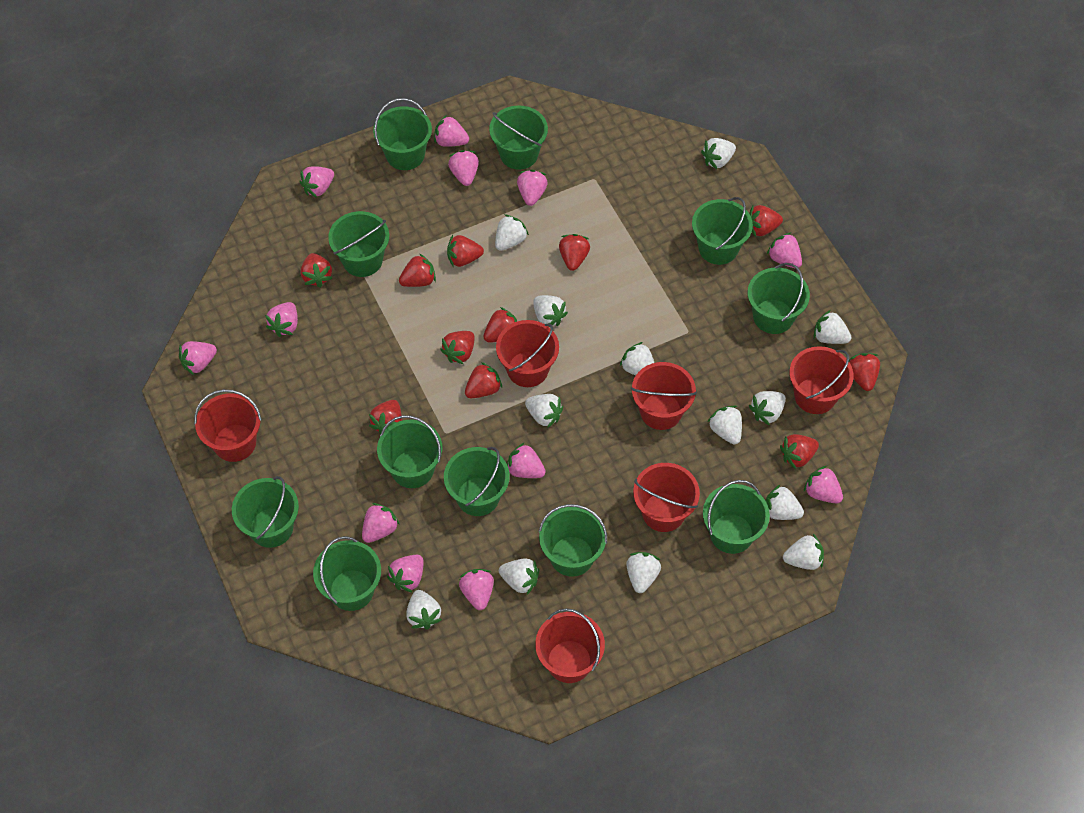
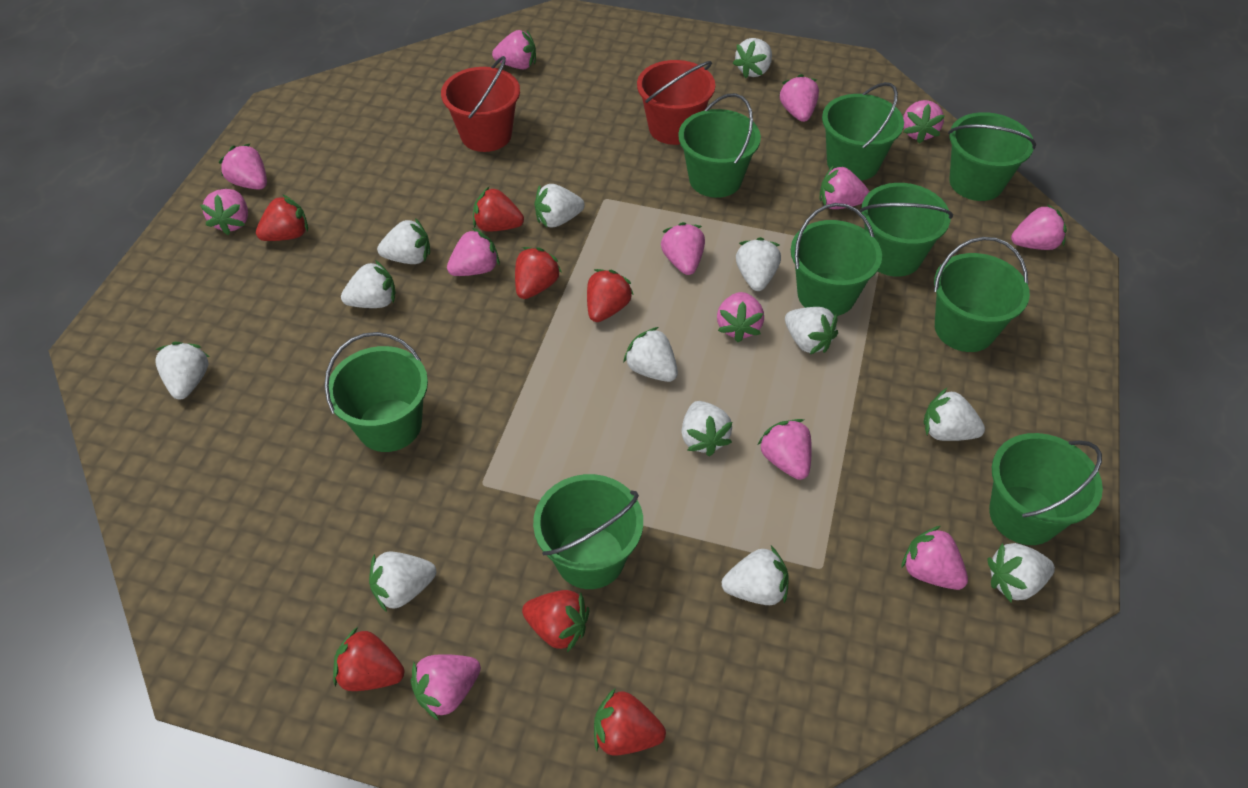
green bucket: 11 -> 9
pink strawberry: 12 -> 13
red bucket: 6 -> 2
red strawberry: 11 -> 7

